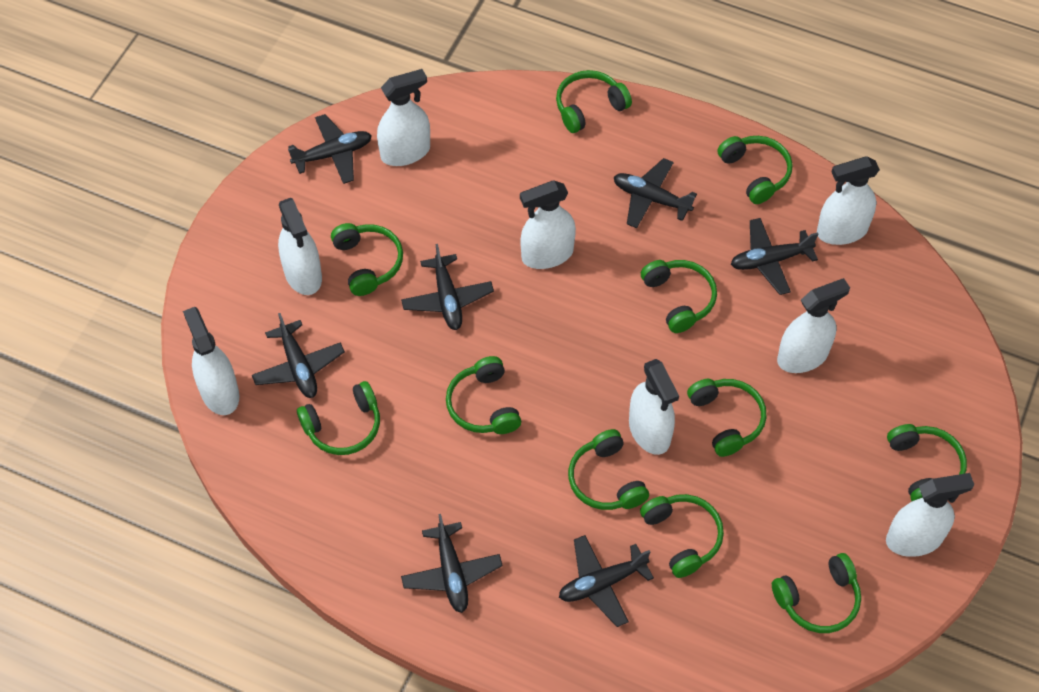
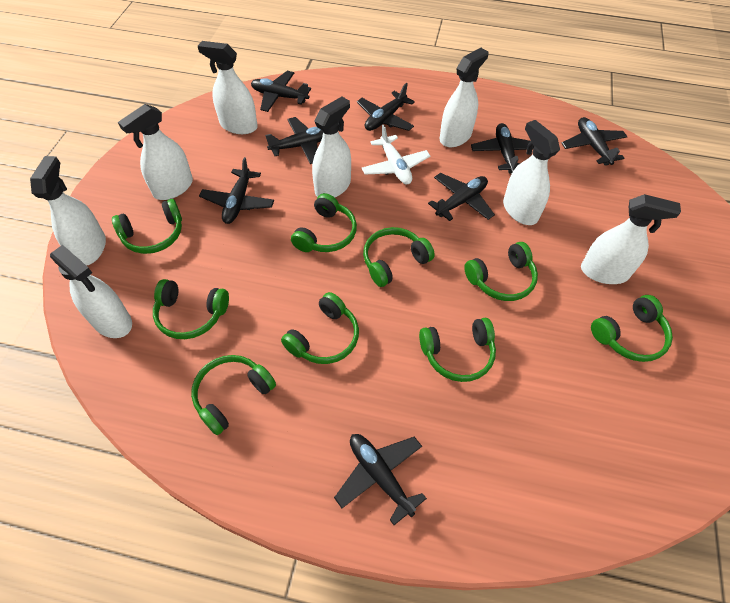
black plane: 7 -> 8
green headphones: 11 -> 9
white plane: 0 -> 1

